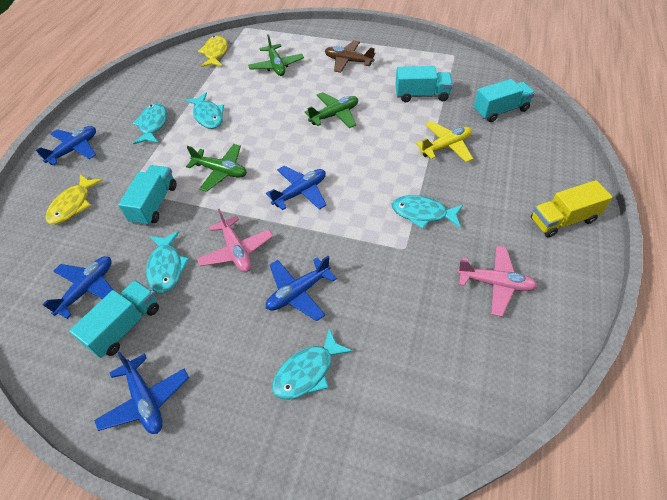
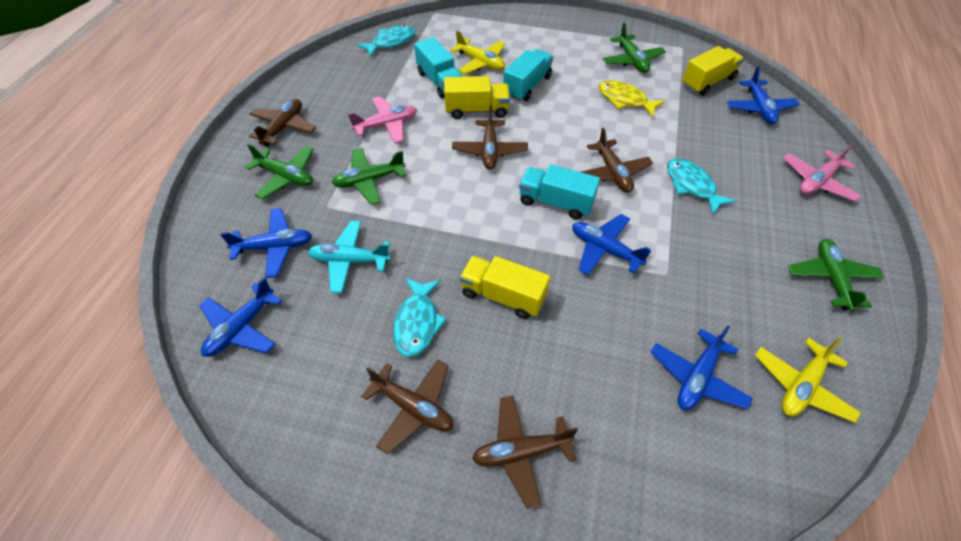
brown plane: 1 -> 5
green plane: 3 -> 4
turquoise fish: 5 -> 3
turquoise plane: 0 -> 1
turquoise truck: 4 -> 3
yellow fish: 2 -> 1
yellow plane: 1 -> 2
yellow truck: 1 -> 3

